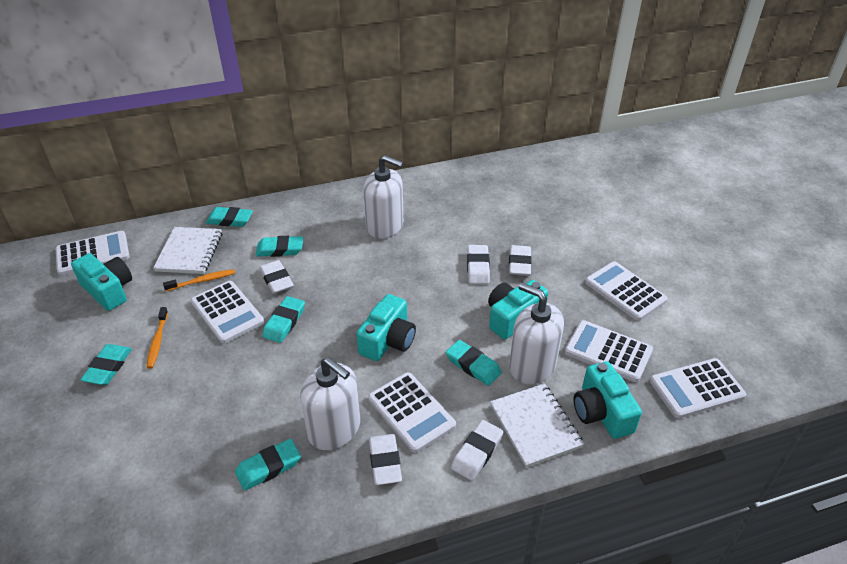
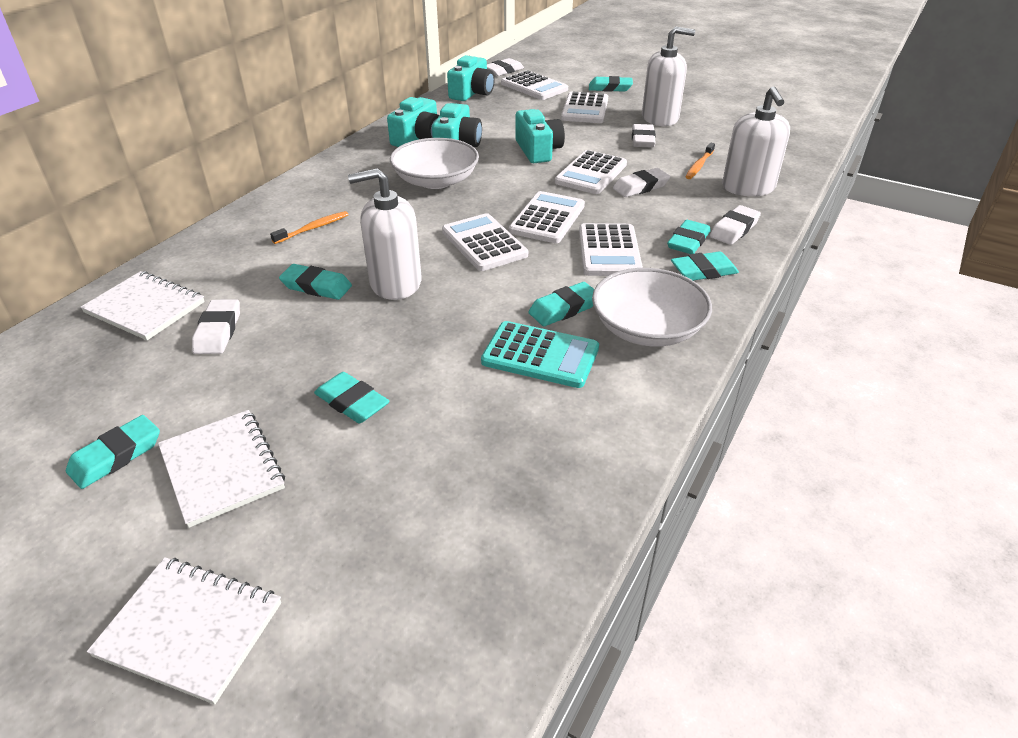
turquoise calculator: 0 -> 1
turquoise eraser: 6 -> 7
white bowl: 0 -> 2
white notebook: 2 -> 3

